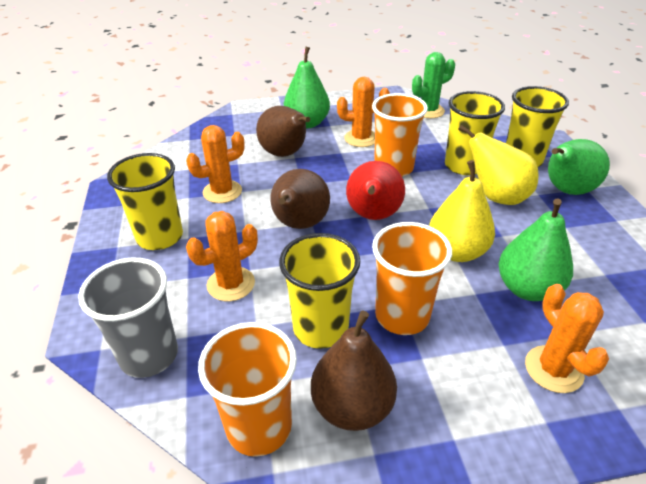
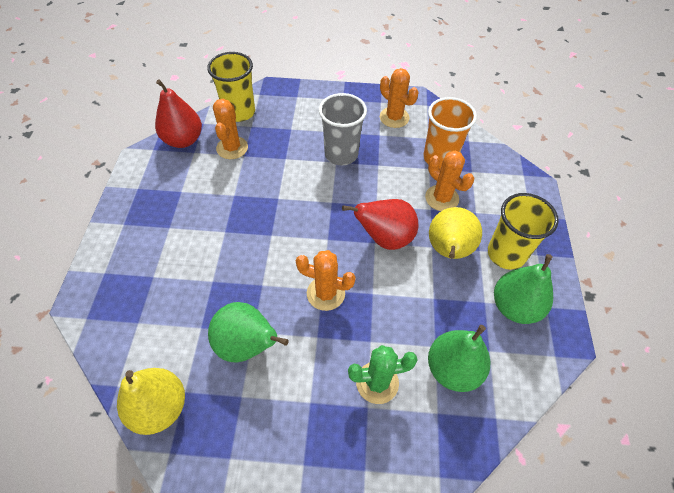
brown pear: 3 -> 0
orange cup: 3 -> 1
red pear: 1 -> 2
yellow cup: 4 -> 2

